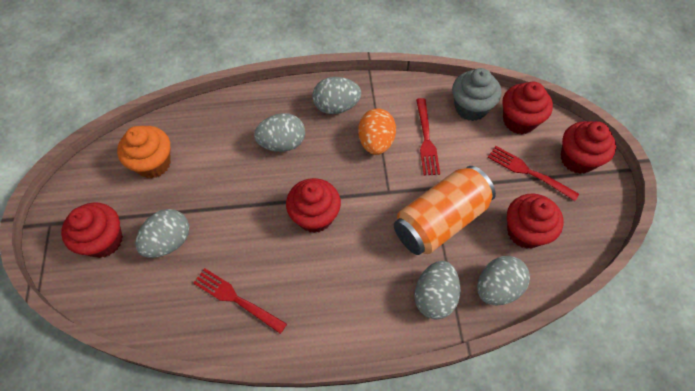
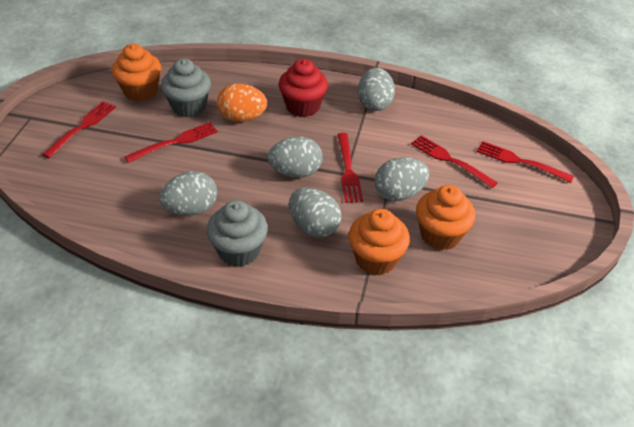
grey cupcake: 1 -> 2
orange can: 1 -> 0
orange cupcake: 1 -> 3
red cupcake: 5 -> 1
red fork: 3 -> 5

